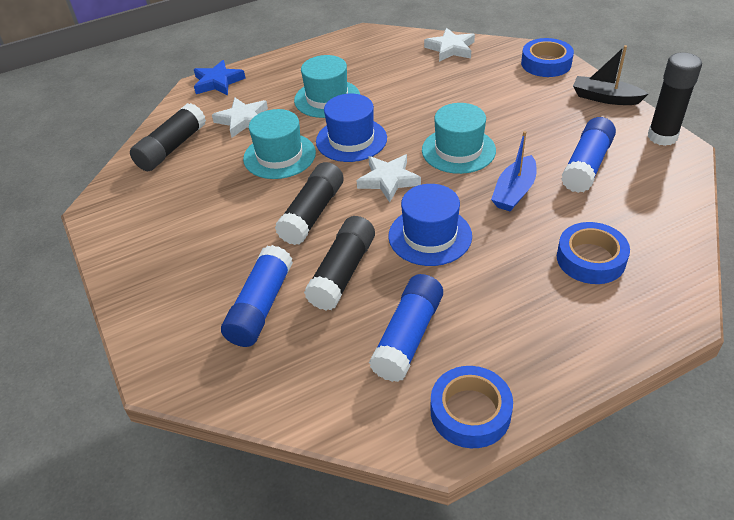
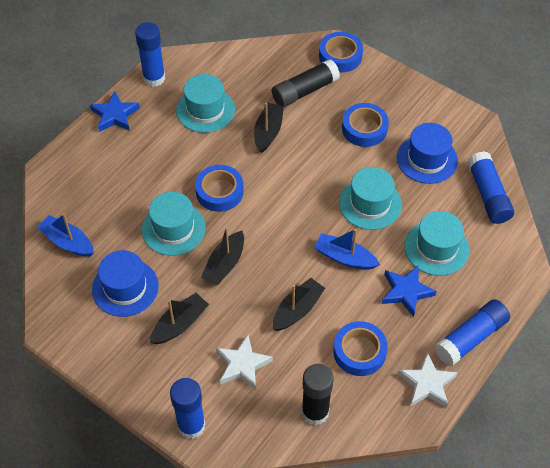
black boat: 1 -> 4
black glue stick: 4 -> 2
blue boat: 1 -> 2
blue glue stick: 3 -> 4
blue star: 1 -> 2
blue tape: 3 -> 4
turquoise hat: 3 -> 4
white star: 3 -> 2

